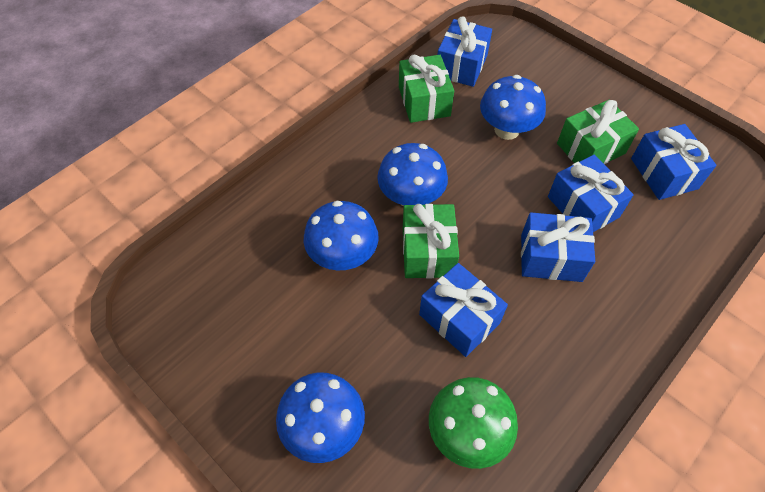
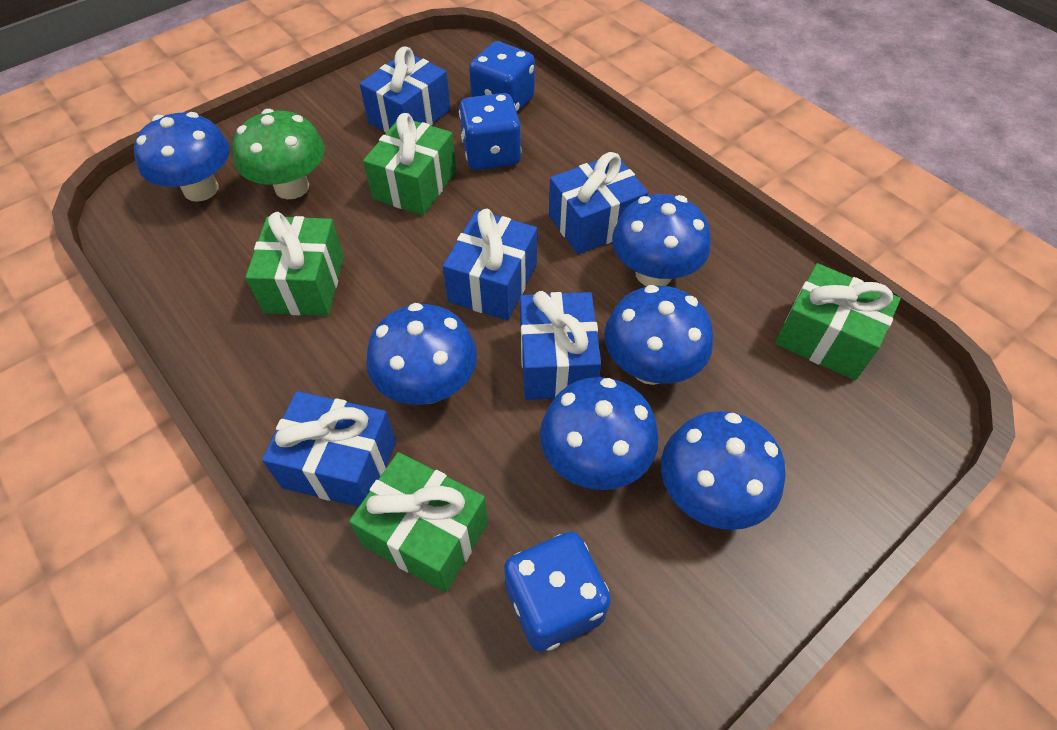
blue dice: 0 -> 3
blue mushroom: 4 -> 6
green gift: 3 -> 4

